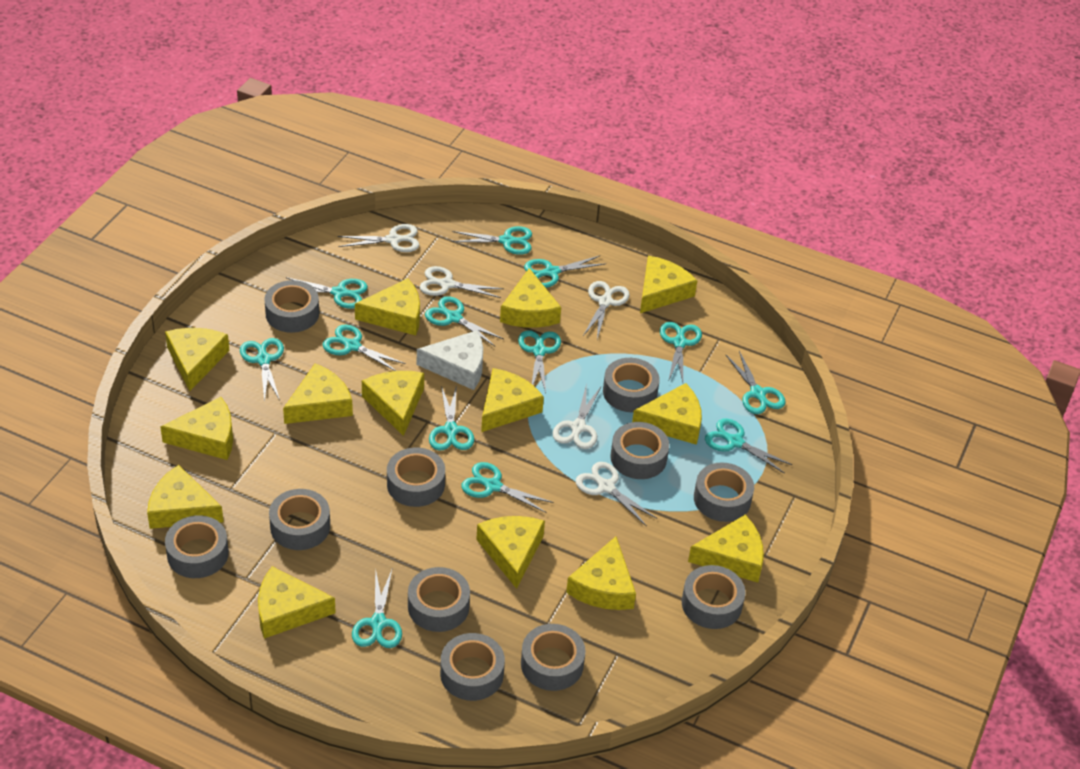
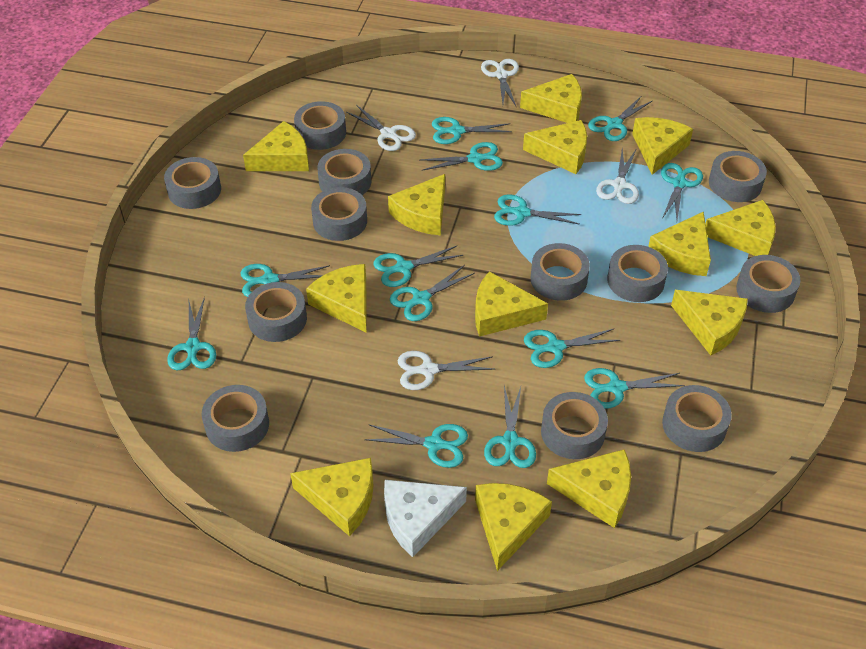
grey tape: 11 -> 12
white scissors: 5 -> 4
yellow cheese: 14 -> 13

